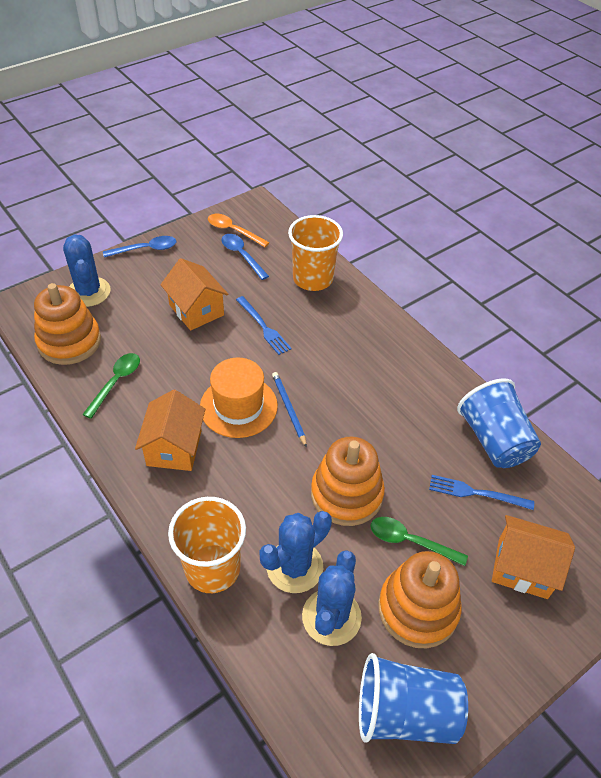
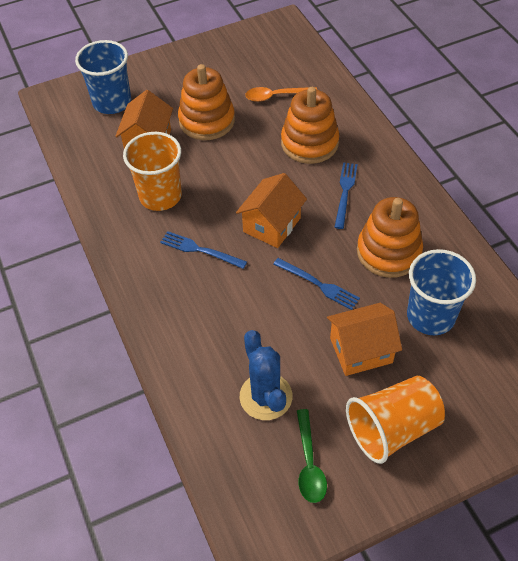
blue cactus: 3 -> 1
blue fork: 2 -> 3
blue pencil: 1 -> 0
blue spoon: 2 -> 0
green spoon: 2 -> 1
orange hat: 1 -> 0

